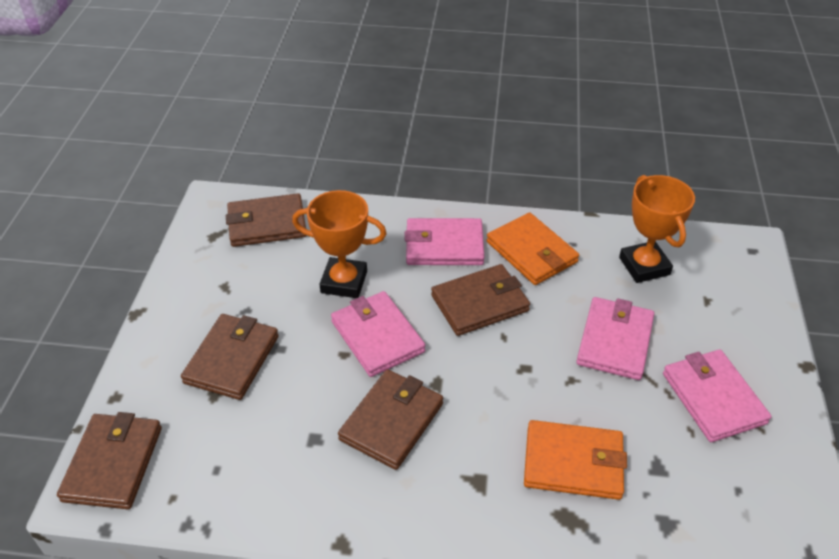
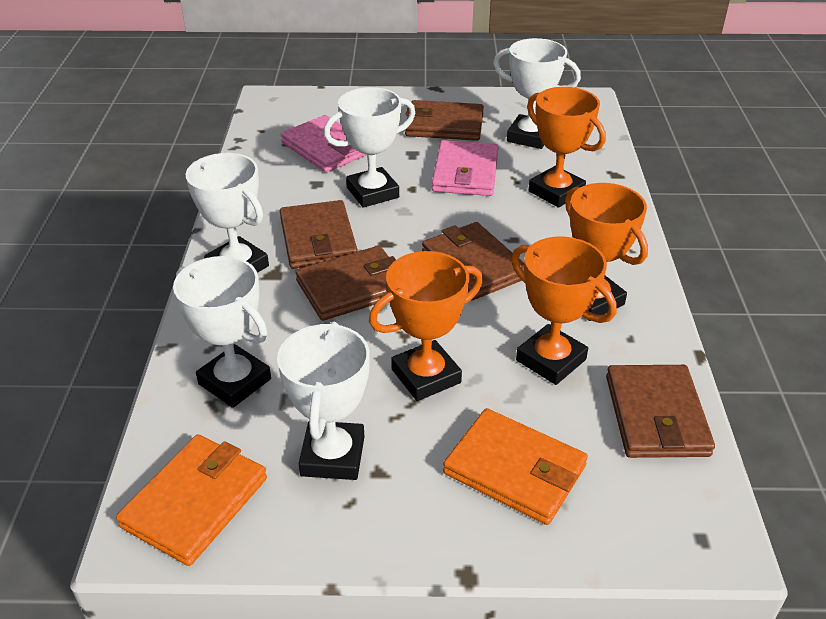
orange trophy: 2 -> 4
pink wallet: 4 -> 2
white trophy: 0 -> 5

